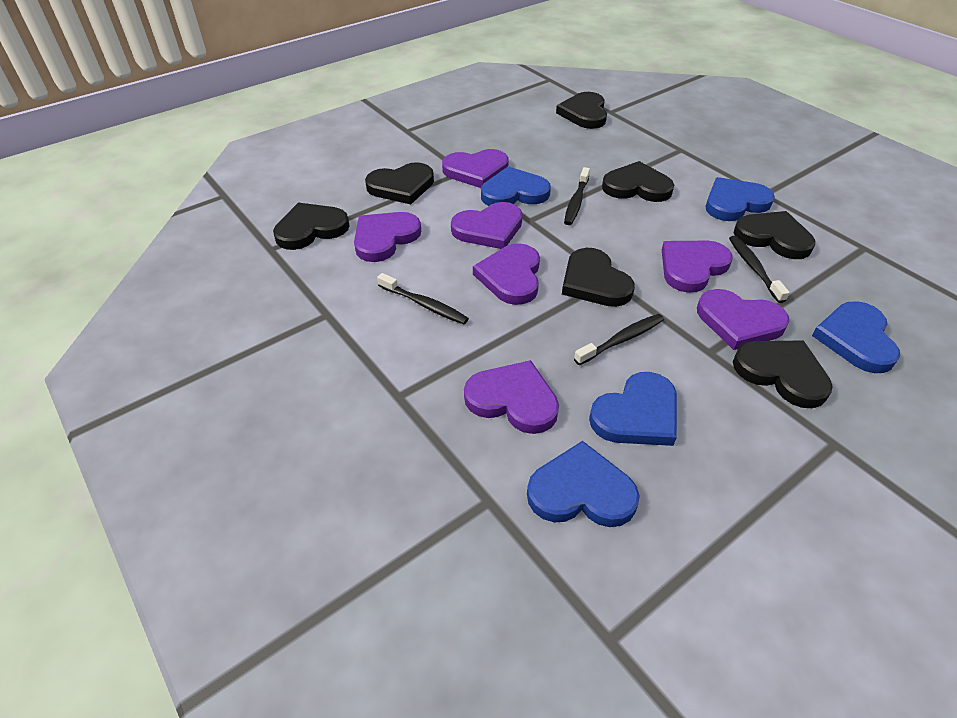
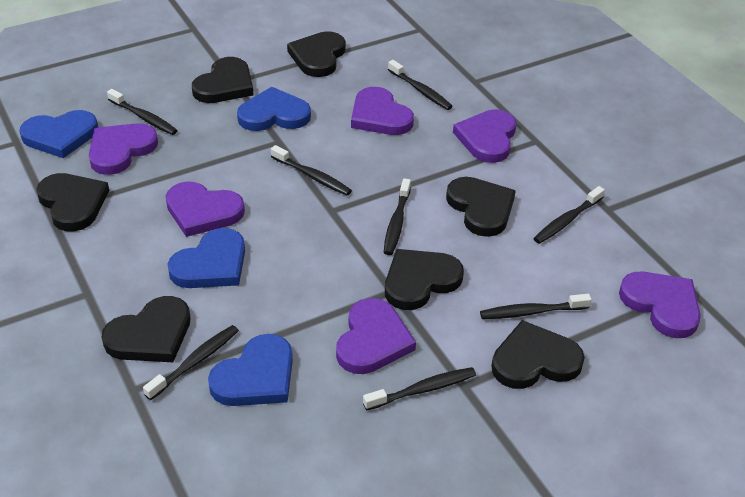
black toothbrush: 4 -> 8
blue heart: 5 -> 4
purple heart: 7 -> 6

